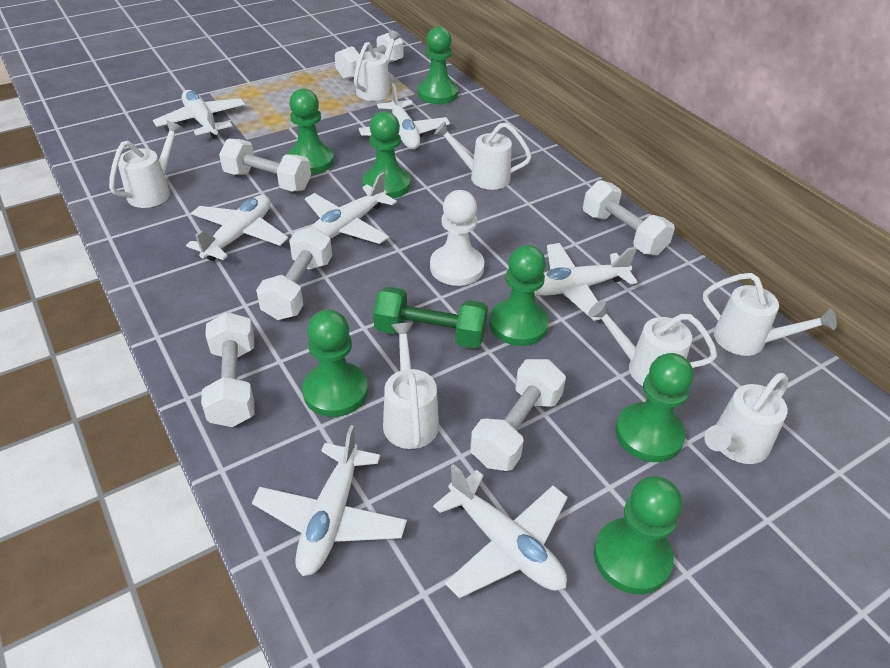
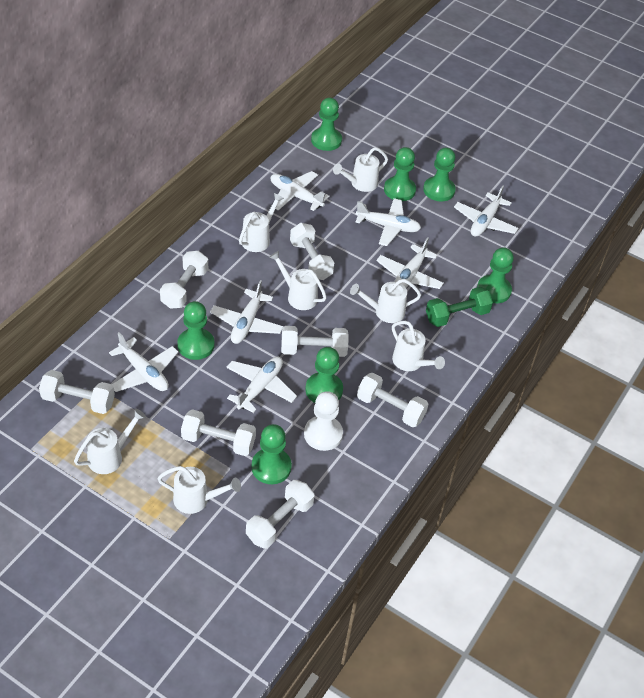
white dumbbell: 6 -> 7

